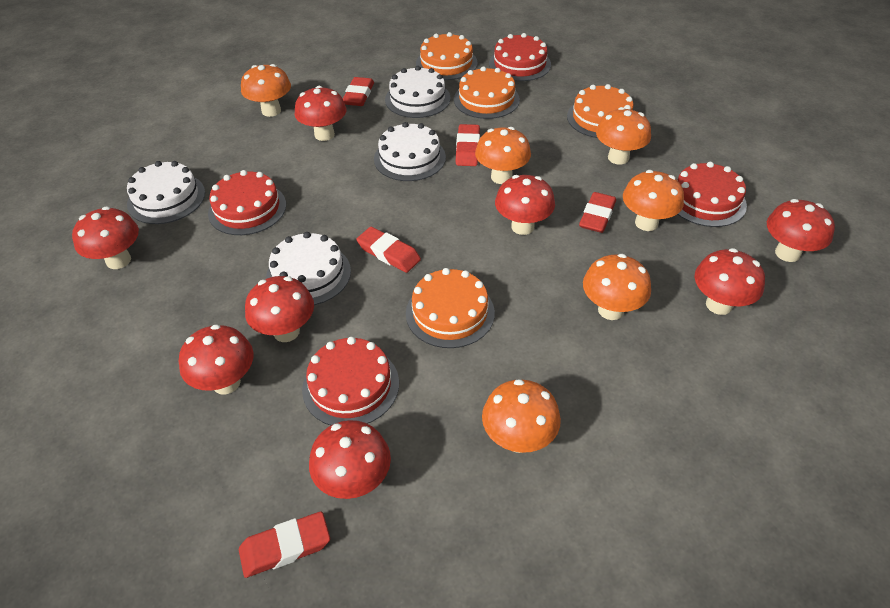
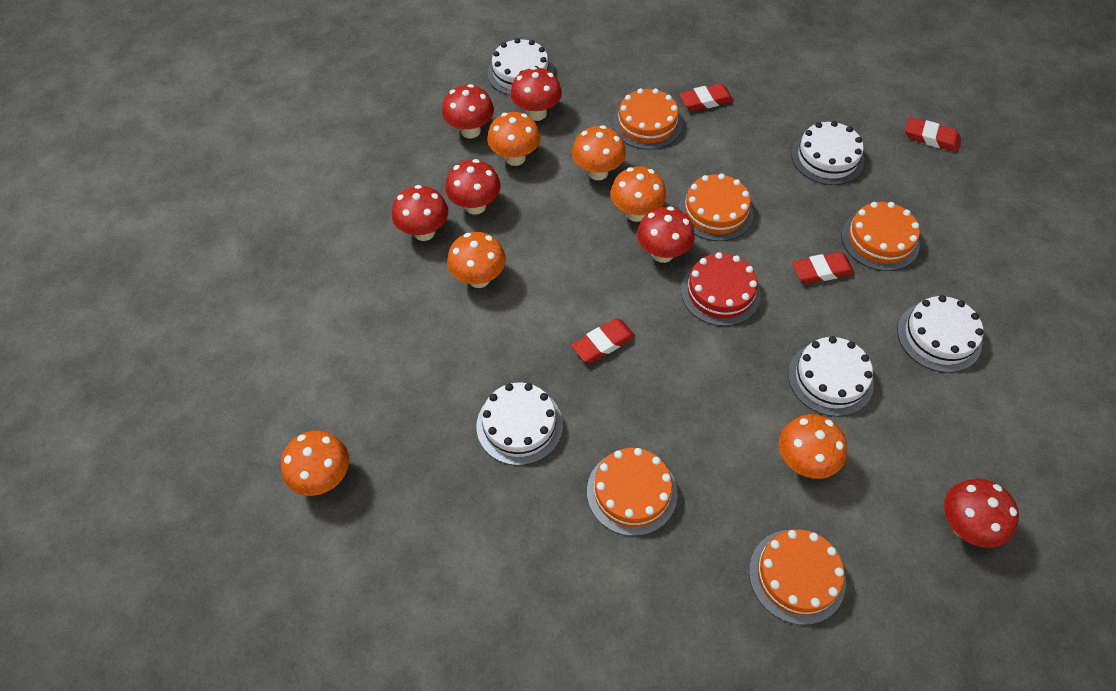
orange cake: 4 -> 5
red cake: 4 -> 1
red eraser: 5 -> 4
red mushroom: 8 -> 6
white cake: 4 -> 5

